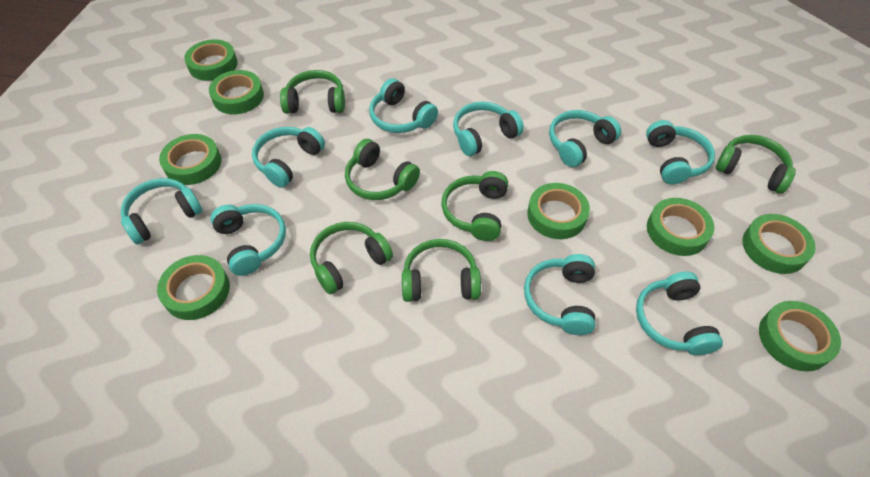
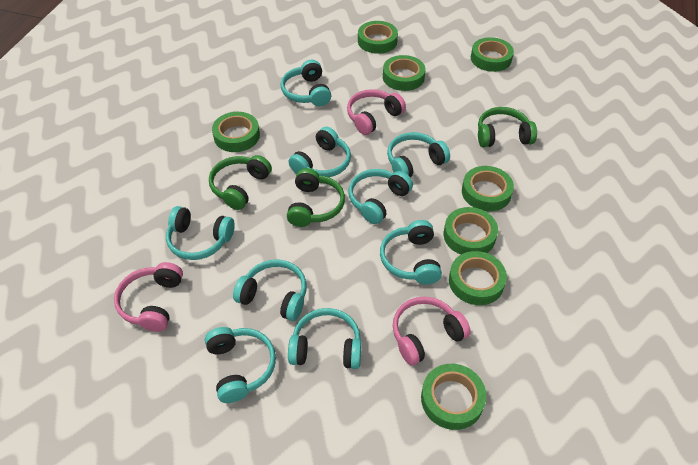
green headphones: 6 -> 3
pink headphones: 0 -> 3

